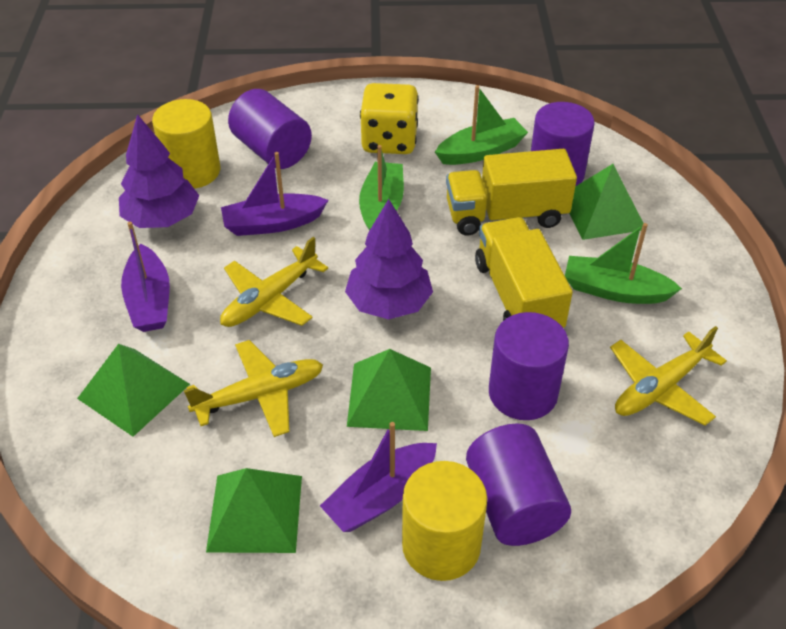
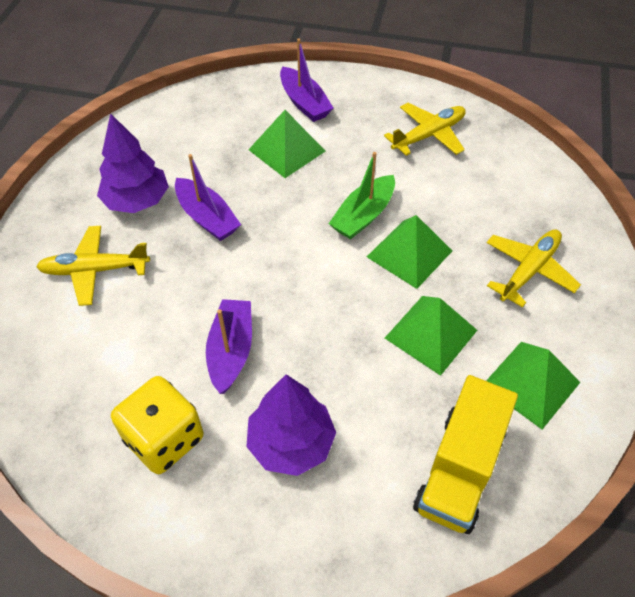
green boat: 3 -> 1
purple cylinder: 4 -> 0
yellow cylinder: 2 -> 0
yellow truck: 2 -> 1

